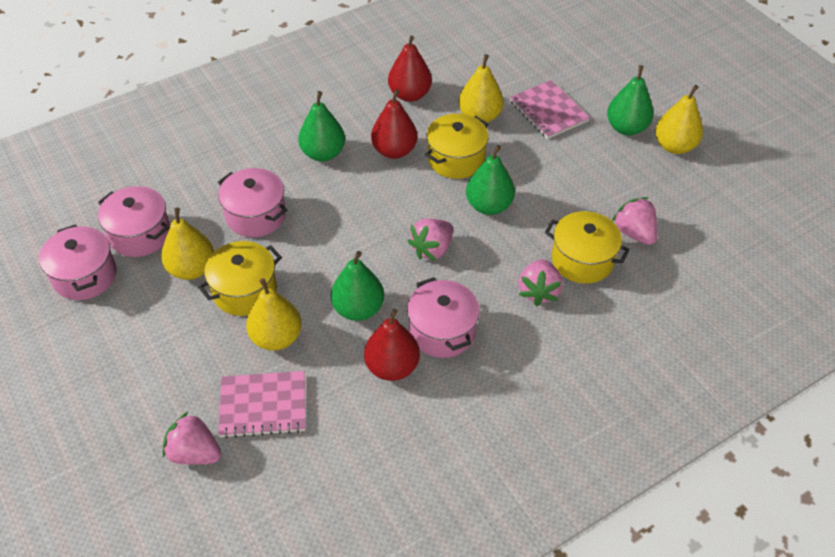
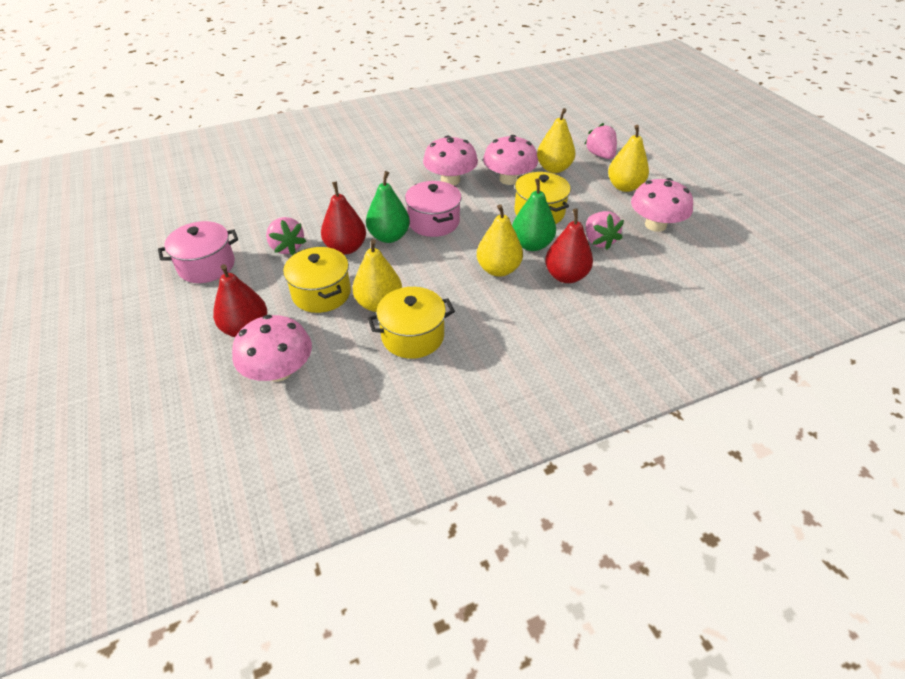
green pear: 4 -> 2
pink mushroom: 0 -> 4
pink notebook: 2 -> 0
pink pot: 4 -> 2
pink strawberry: 4 -> 3

